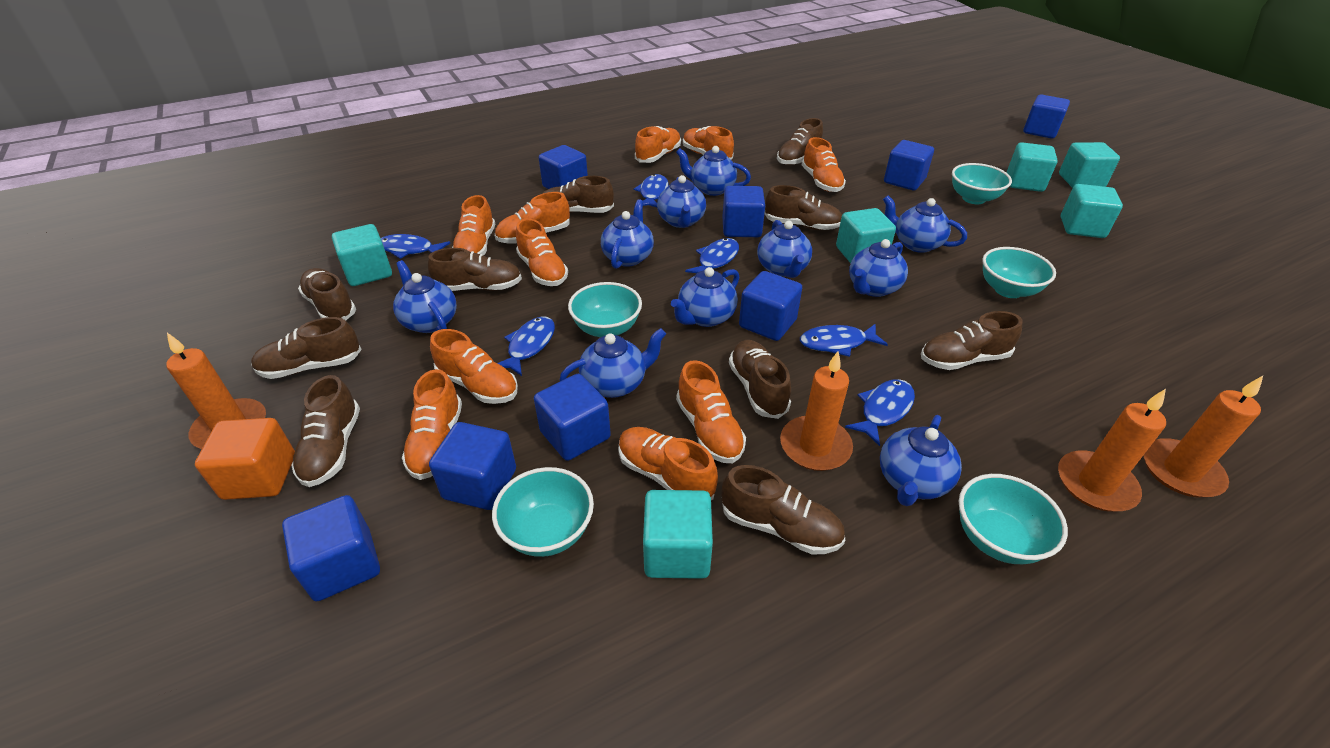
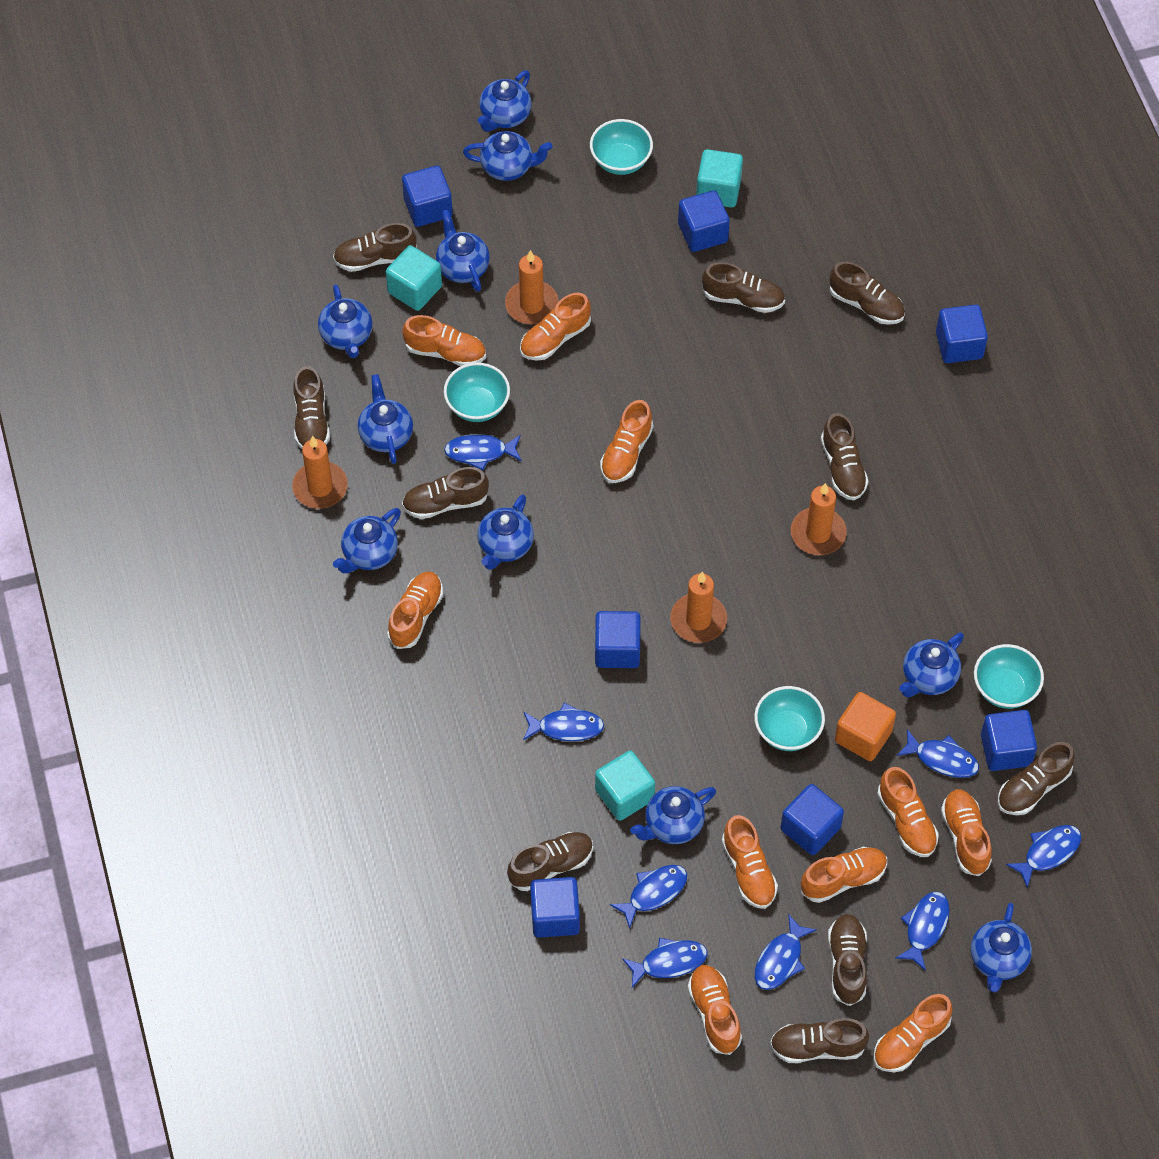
blue cube: 8 -> 7
blue fish: 6 -> 8
turquoise bowl: 5 -> 4
turquoise cube: 6 -> 3

